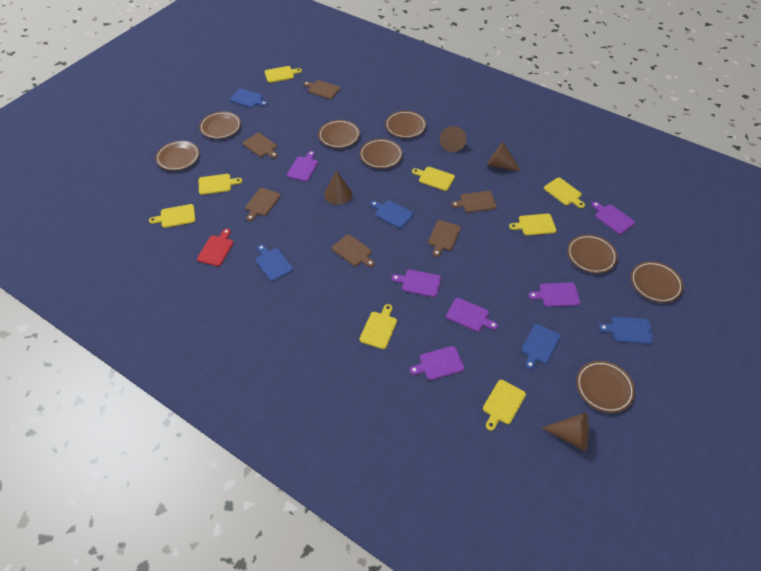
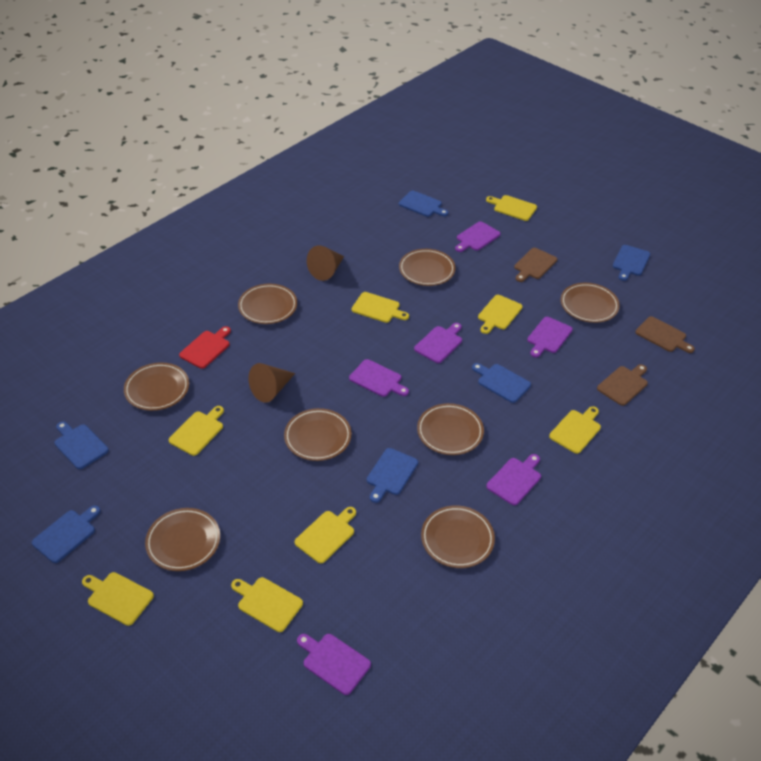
blue cutting board: 5 -> 6
brown cone: 4 -> 2
brown cutting board: 6 -> 3

